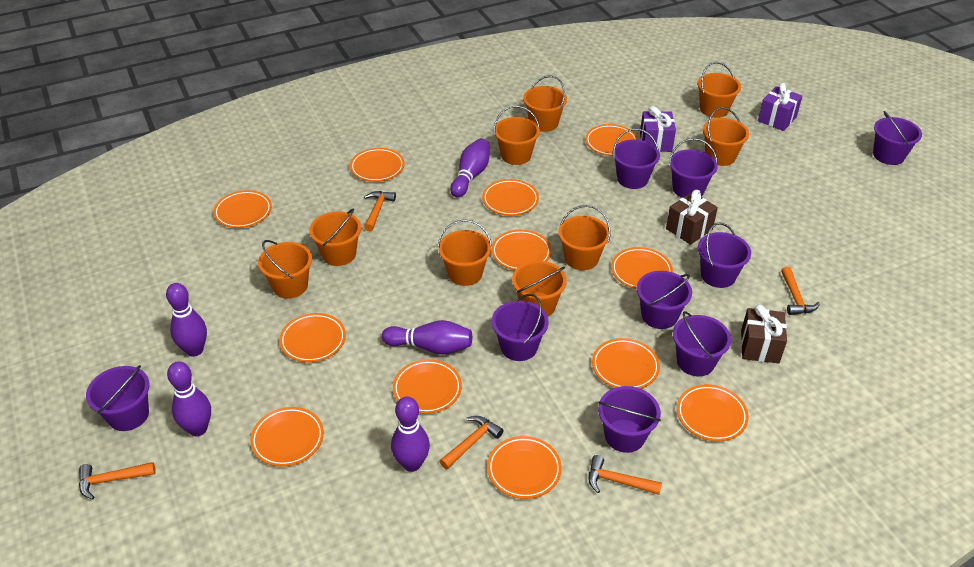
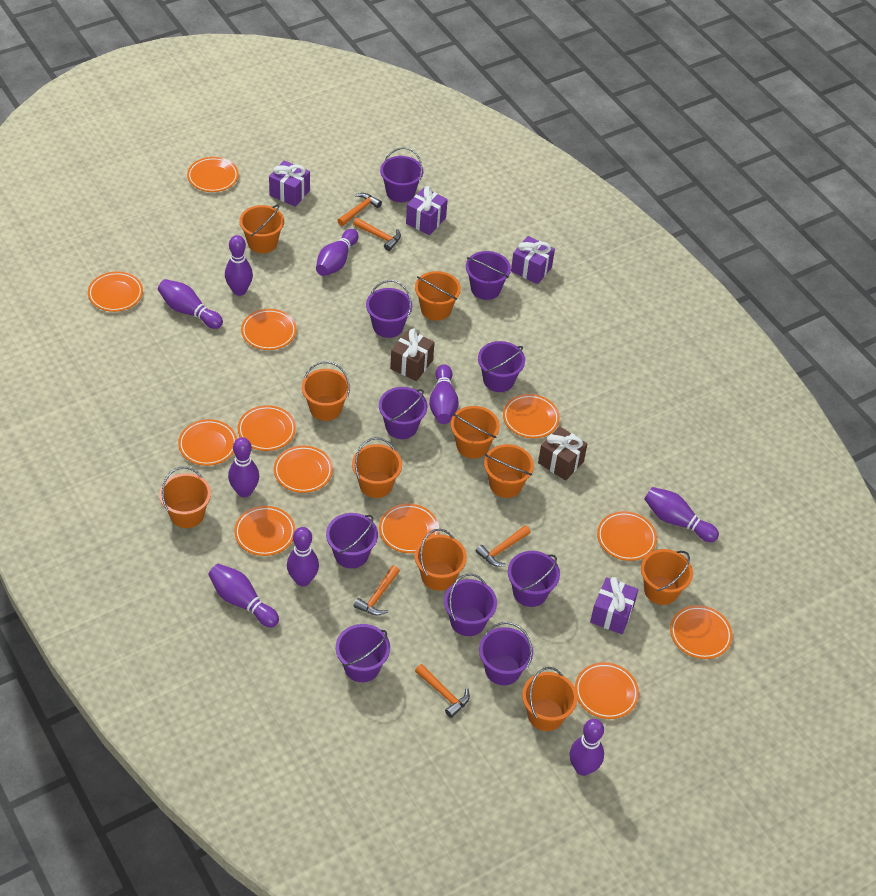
orange bucket: 9 -> 10
purple bowling pin: 5 -> 9
purple bucket: 9 -> 10
purple gift: 2 -> 4

